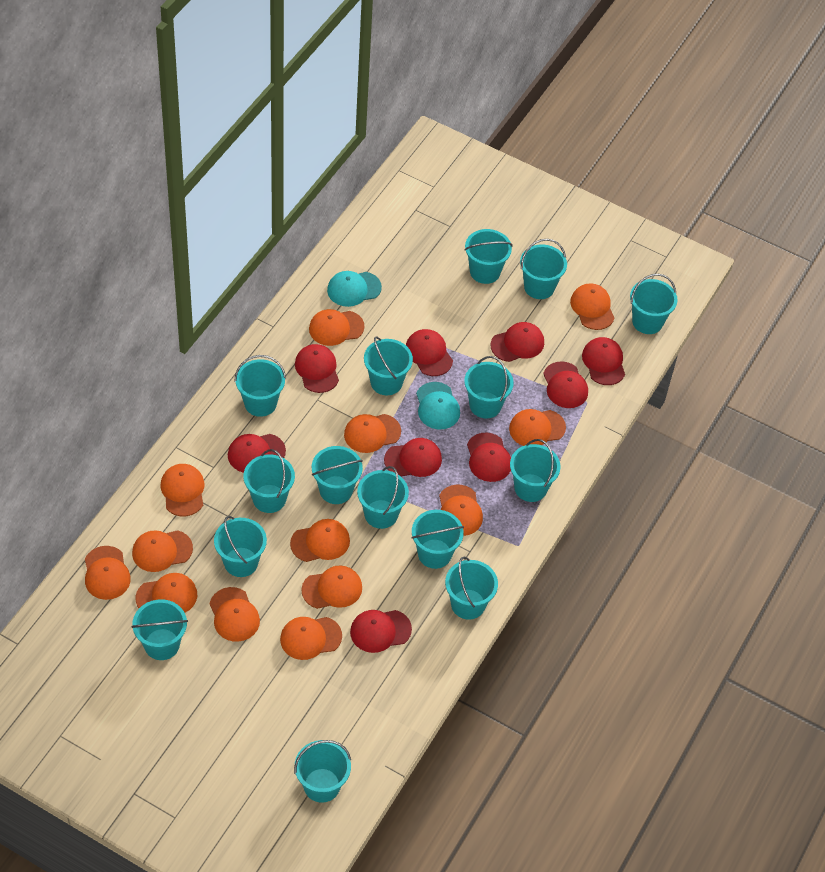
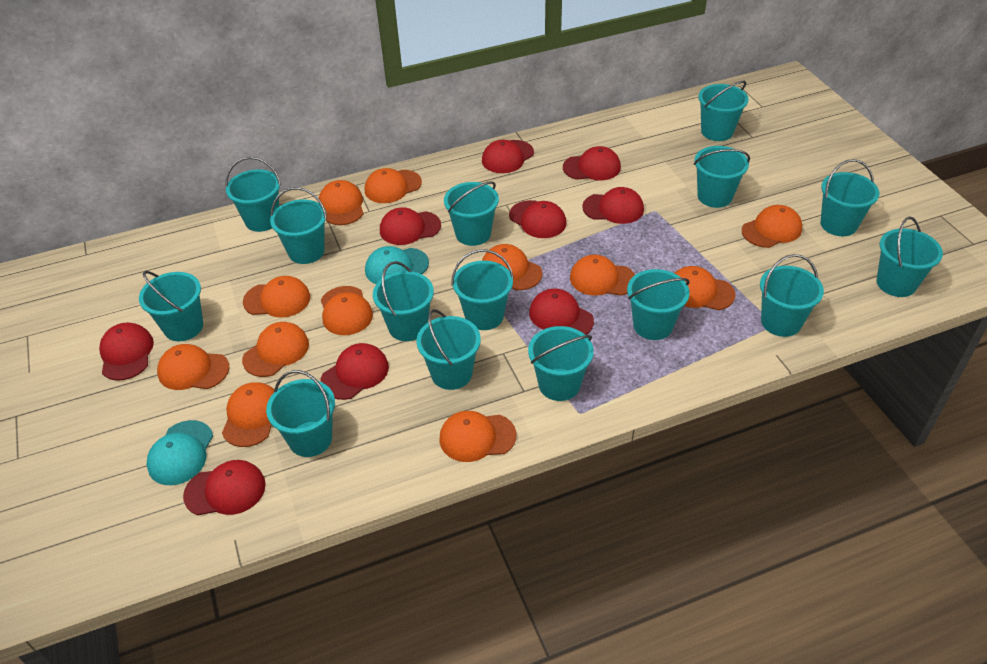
orange cap: 13 -> 12

